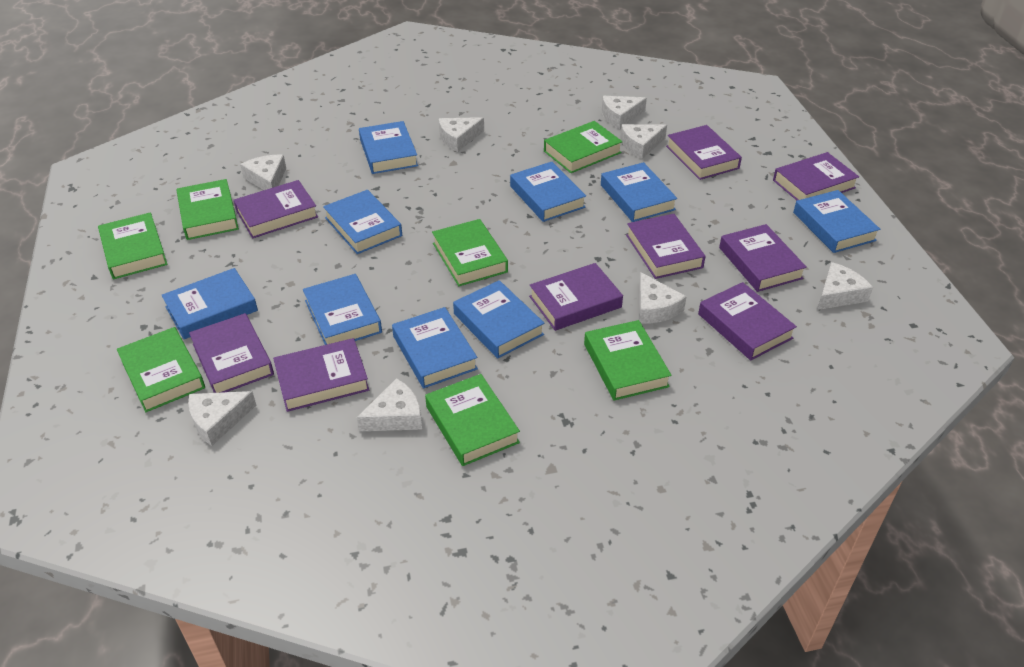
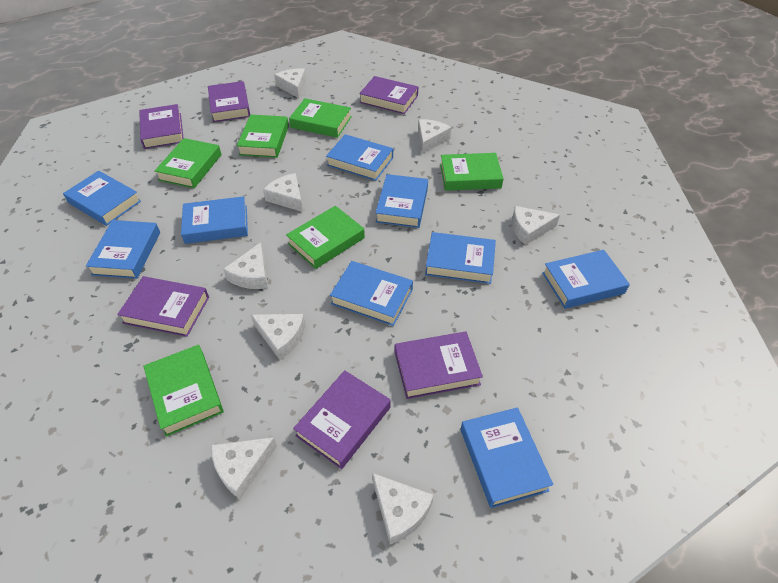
green book: 7 -> 6
purple book: 9 -> 6

